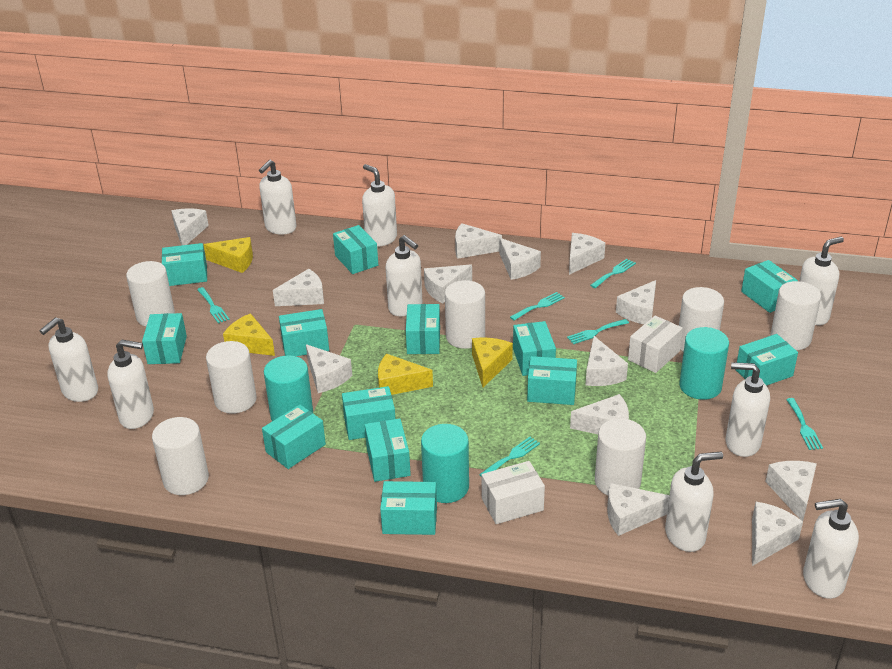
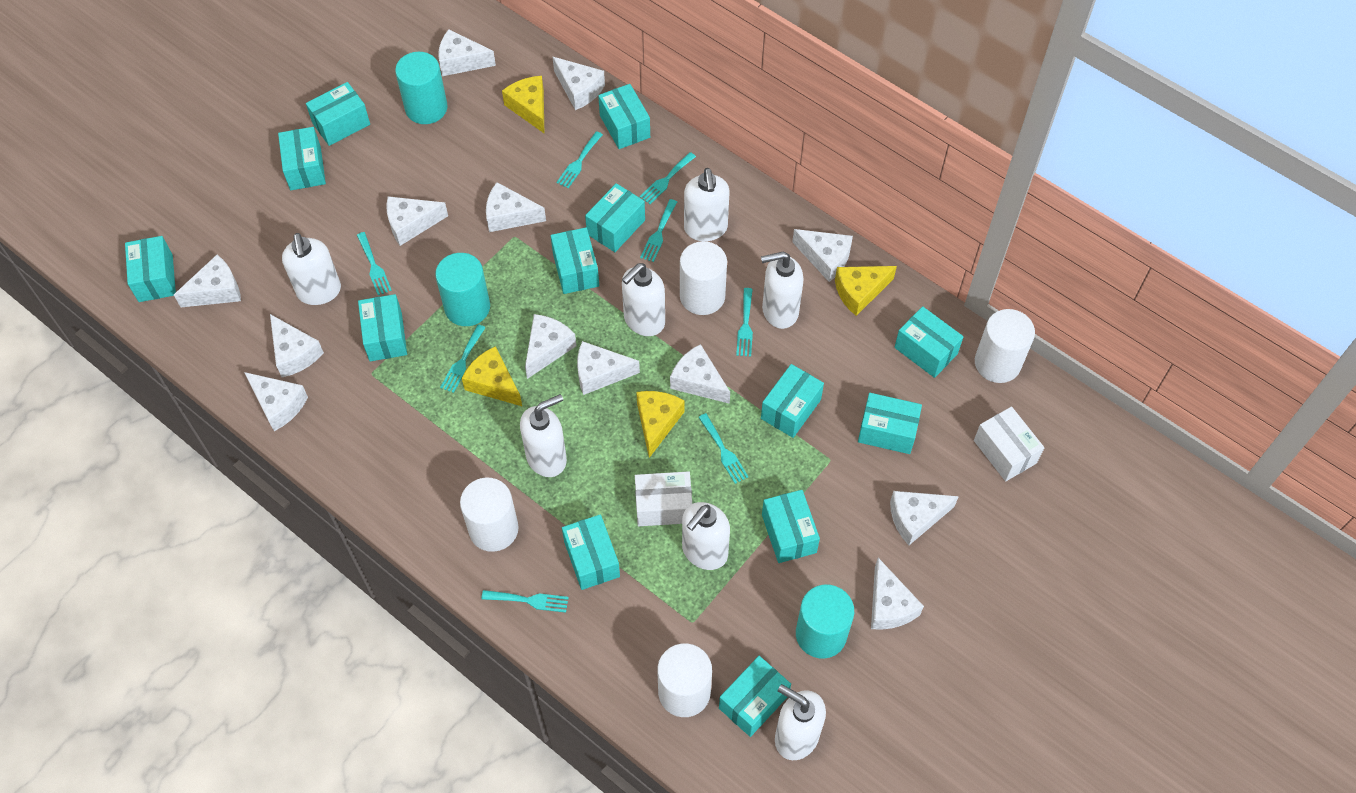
turquoise fork: 6 -> 8
white cylinder: 7 -> 4
white soap dispenser: 9 -> 7

